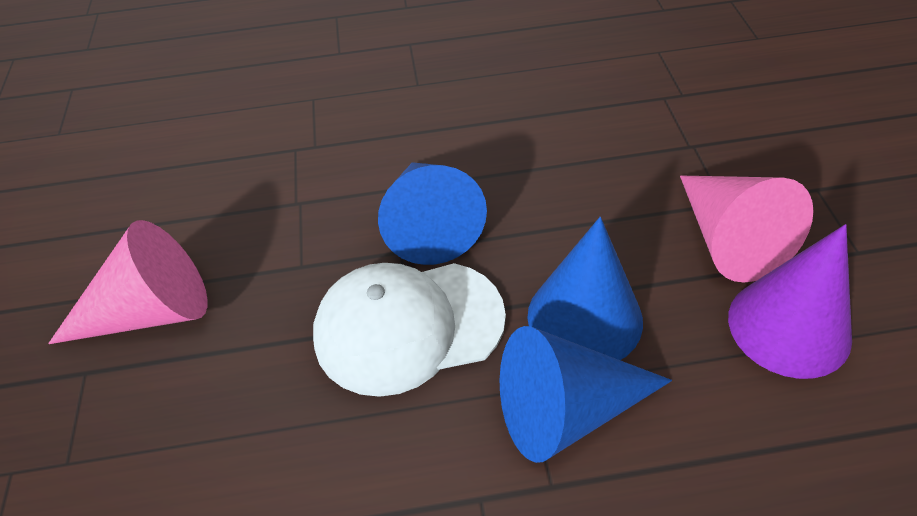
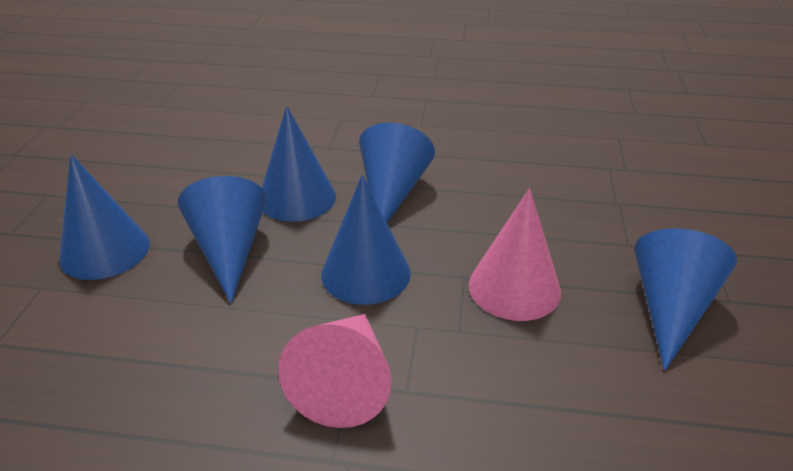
blue cone: 3 -> 6
purple cone: 1 -> 0
white cap: 1 -> 0

